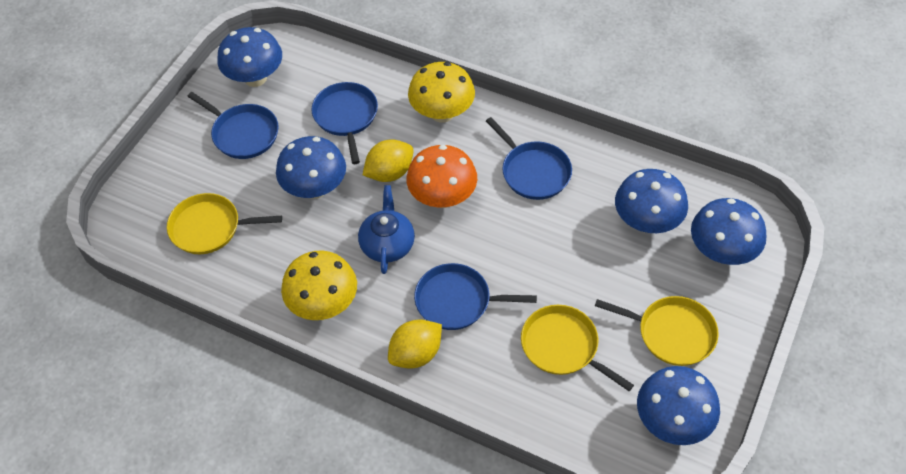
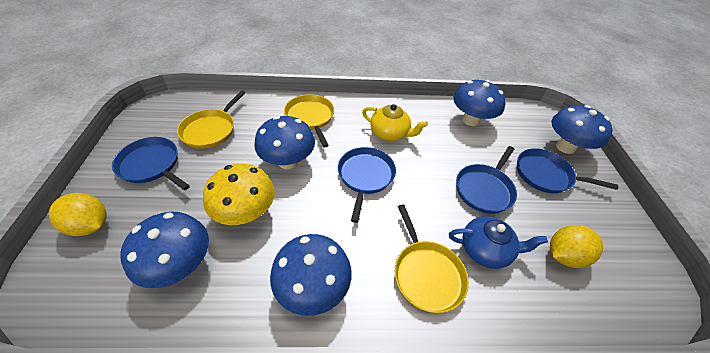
orange mushroom: 1 -> 0
yellow mushroom: 2 -> 1
yellow teapot: 0 -> 1

